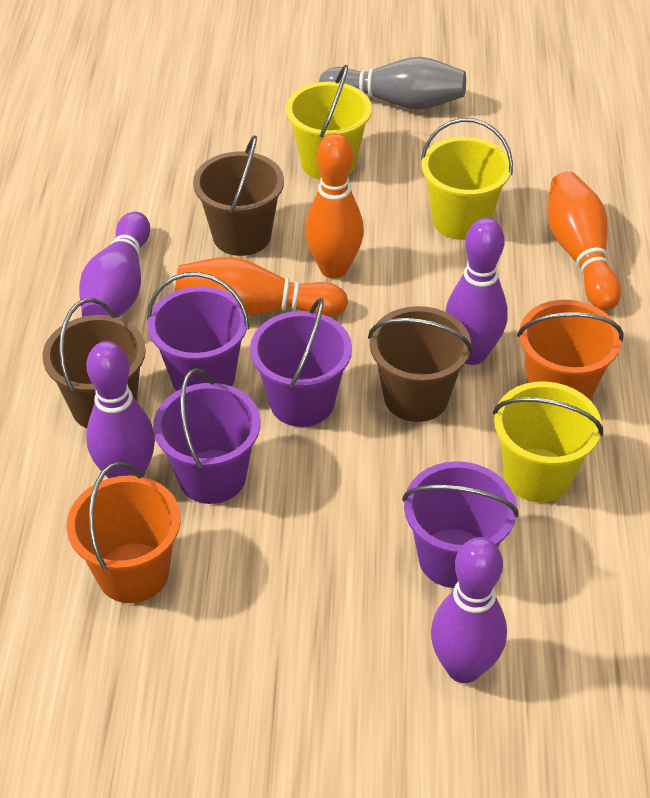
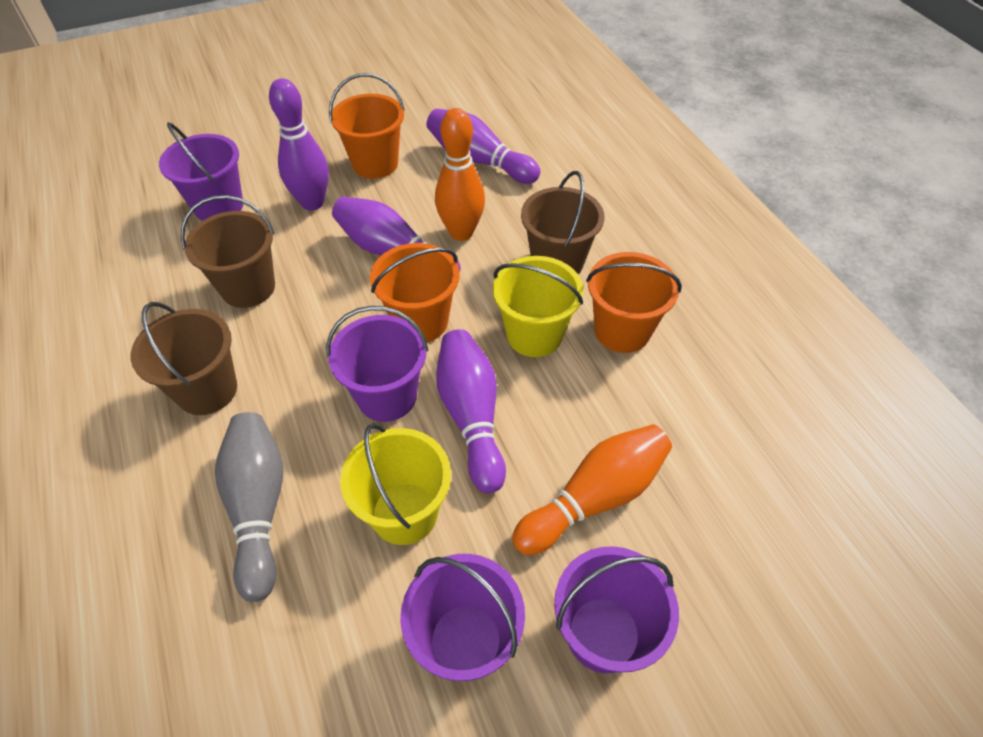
orange bowling pin: 3 -> 2
orange bucket: 2 -> 3
yellow bucket: 3 -> 2

